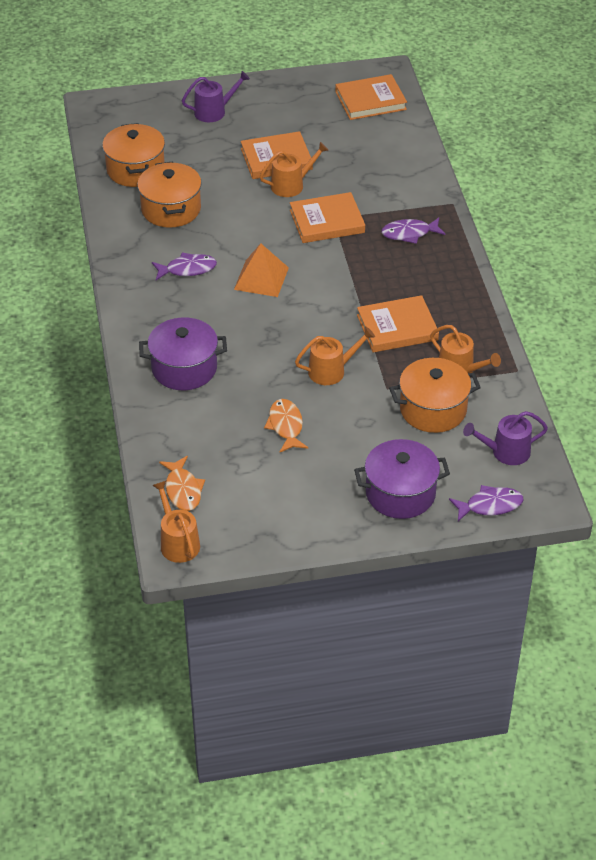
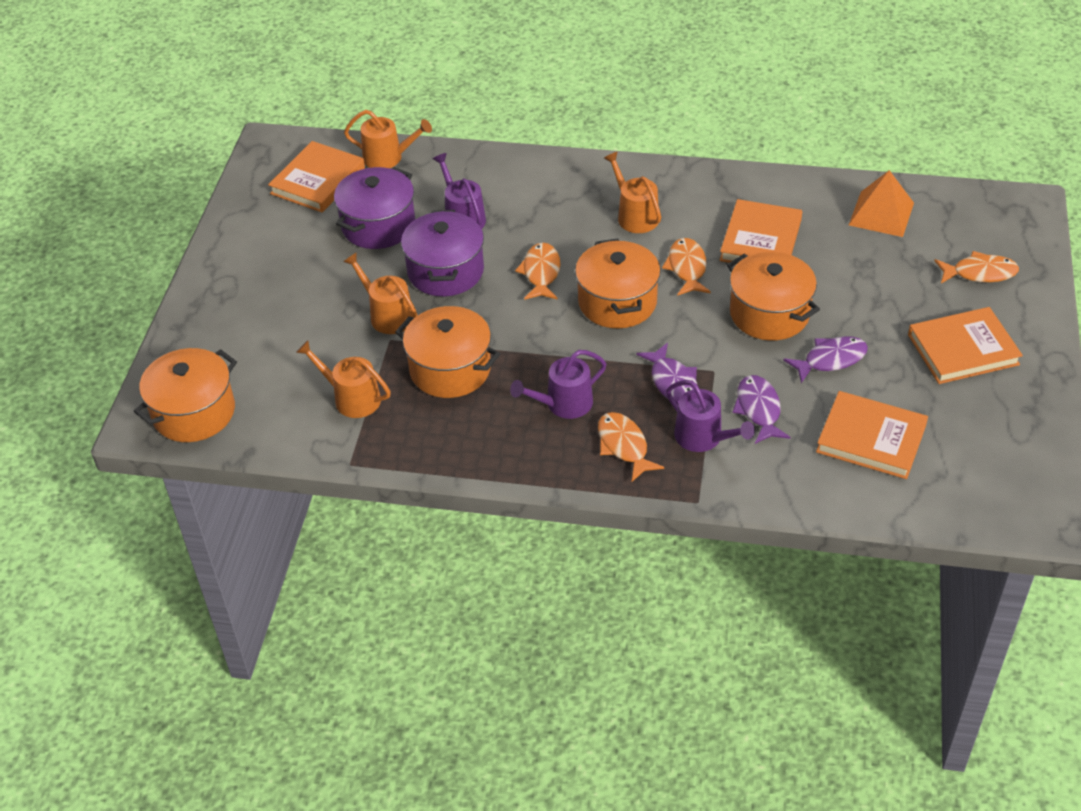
orange fish: 2 -> 4
orange pot: 3 -> 4
purple watering can: 2 -> 3

